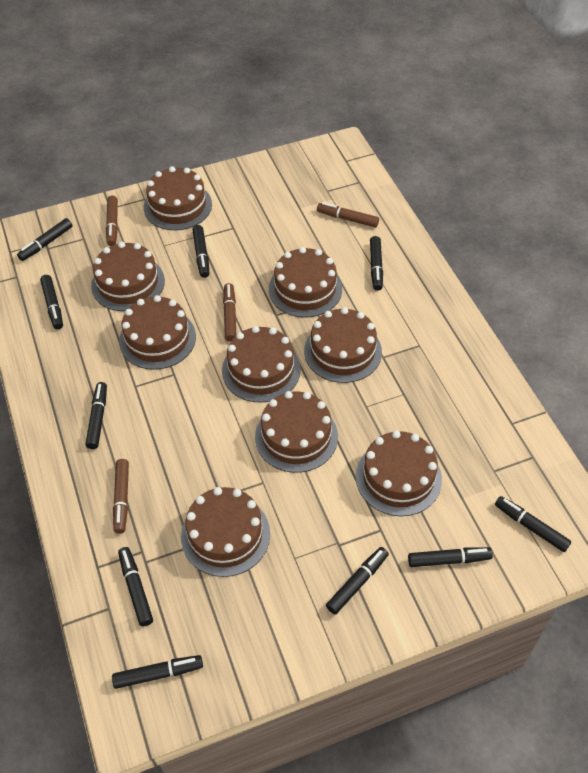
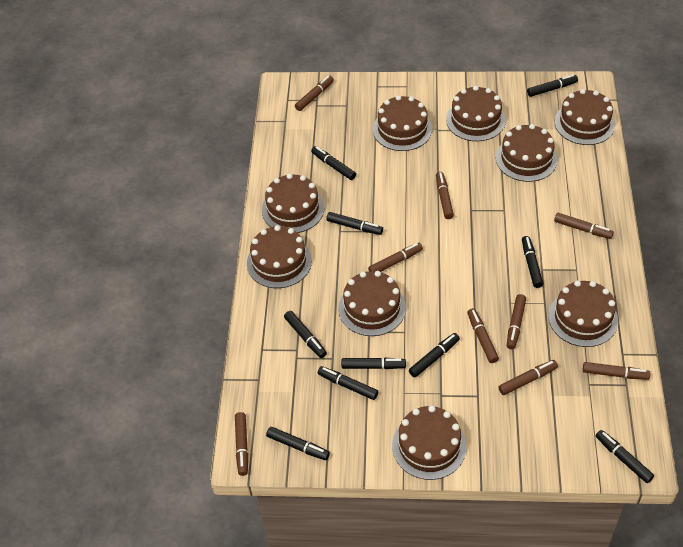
brown marker: 4 -> 9

